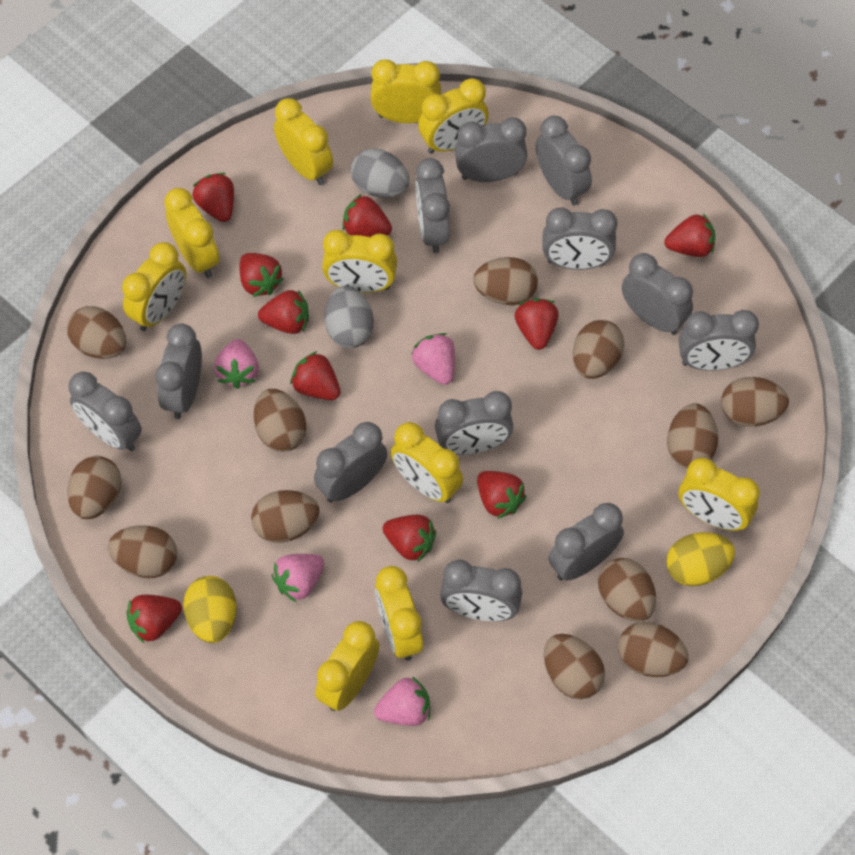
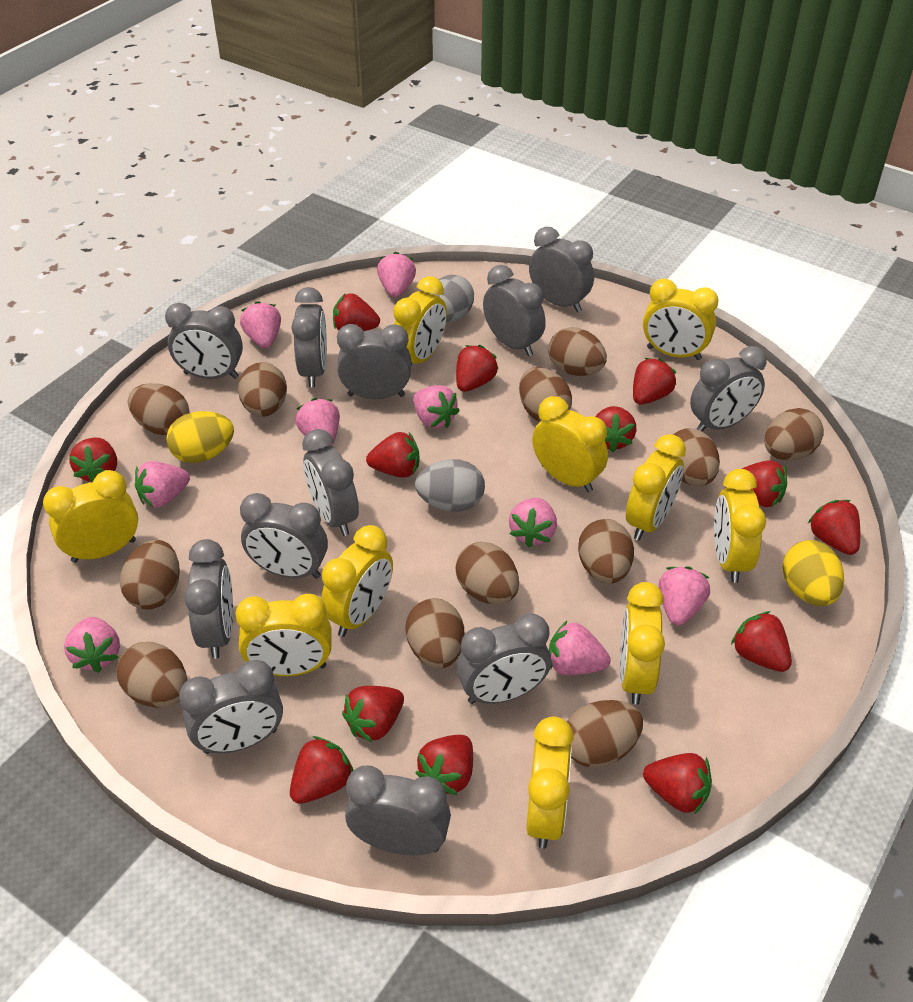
pink strawberry: 4 -> 9
red strawberry: 10 -> 13

